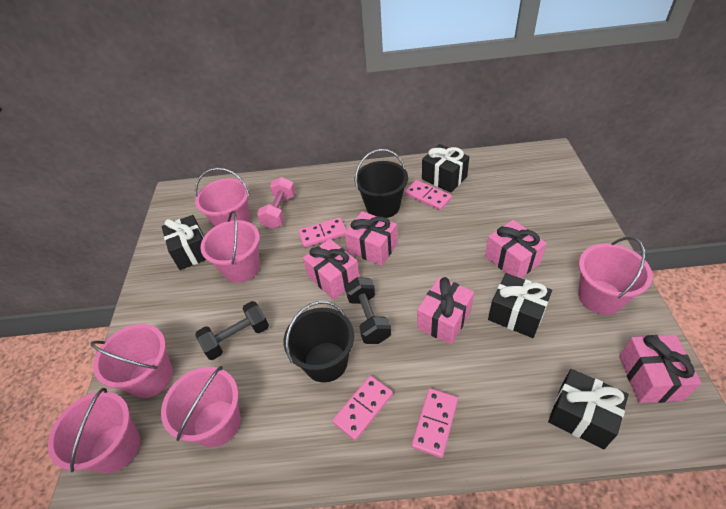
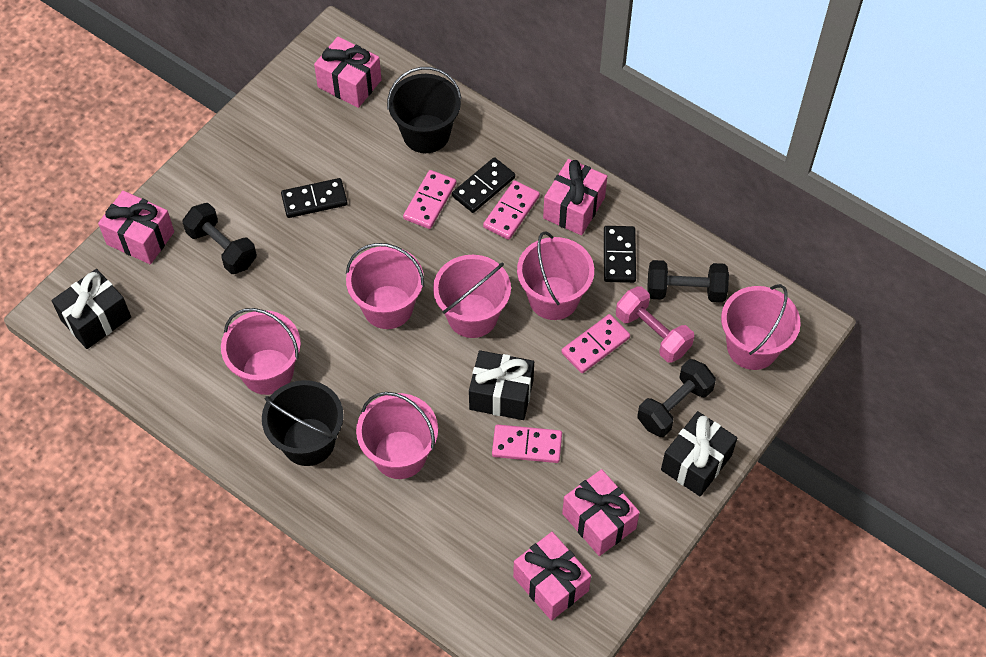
black domino: 0 -> 3
black dumbbell: 2 -> 3
black gift: 4 -> 3

